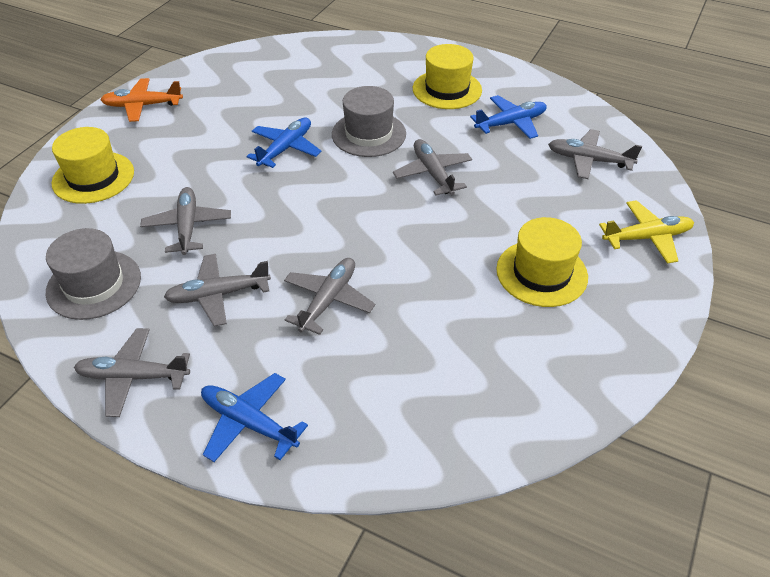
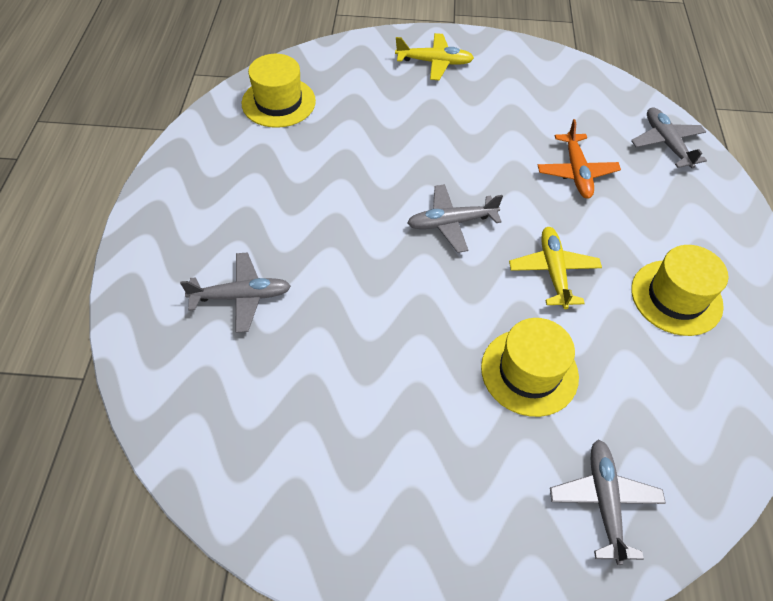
blue plane: 3 -> 0
grey hat: 2 -> 0
grey plane: 6 -> 4
yellow plane: 1 -> 2

